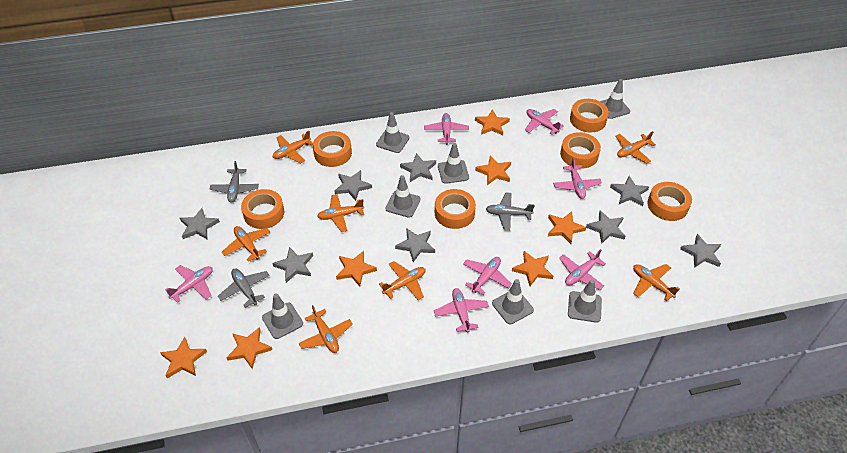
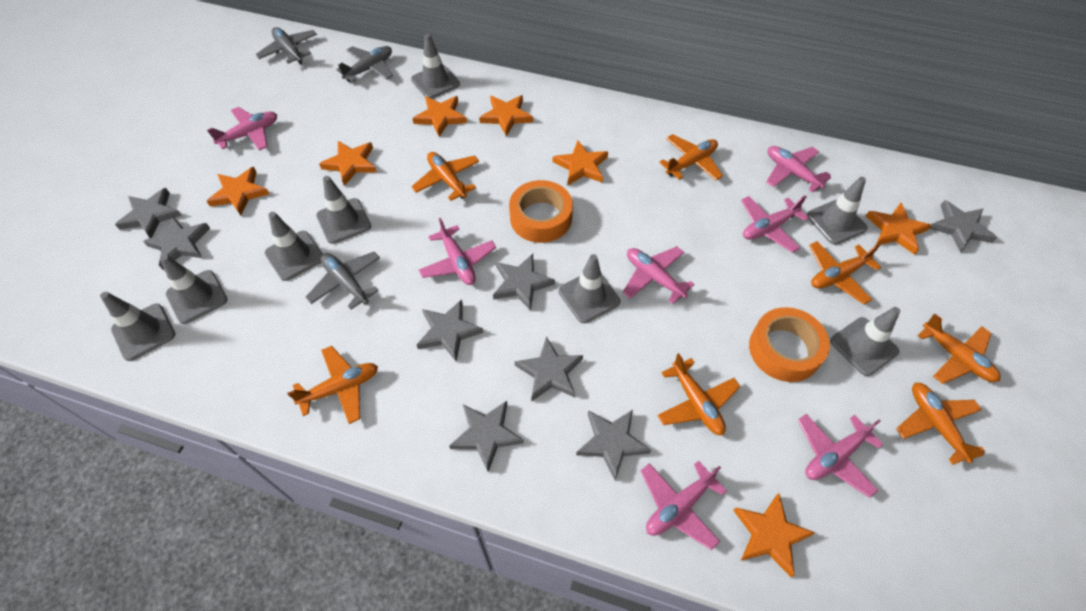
grey traffic cone: 7 -> 8
orange tape: 6 -> 2

